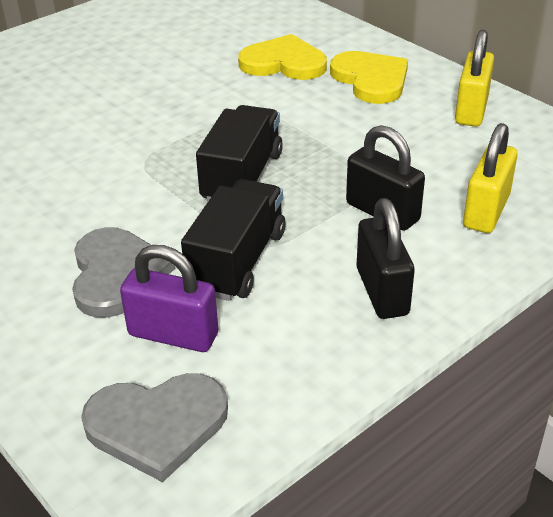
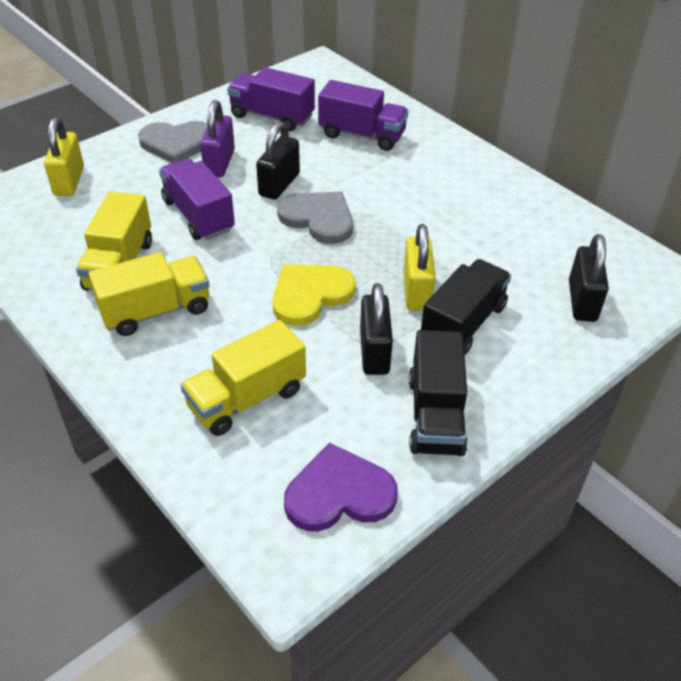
black padlock: 2 -> 3
purple heart: 0 -> 1
purple truck: 0 -> 3
yellow heart: 2 -> 1
yellow truck: 0 -> 3

